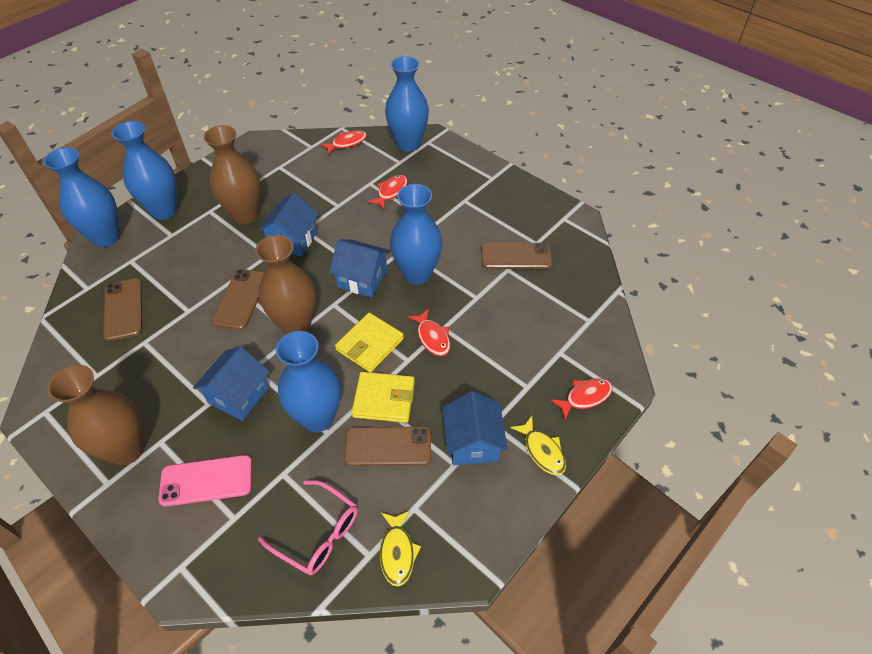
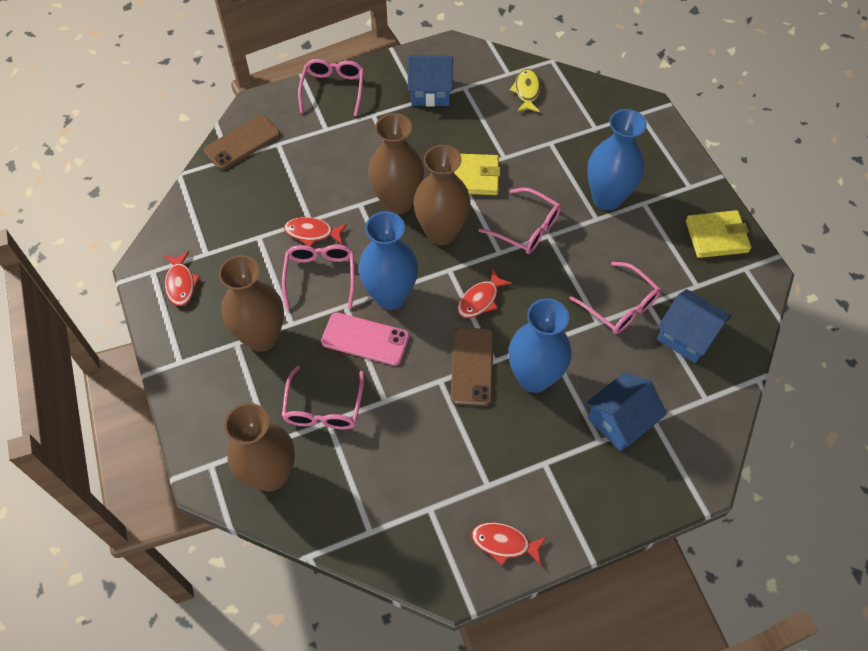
blue house: 4 -> 3
blue vase: 5 -> 3
brown phone: 4 -> 2
brown vase: 3 -> 4
pink glasses: 1 -> 5
yellow fish: 2 -> 1

